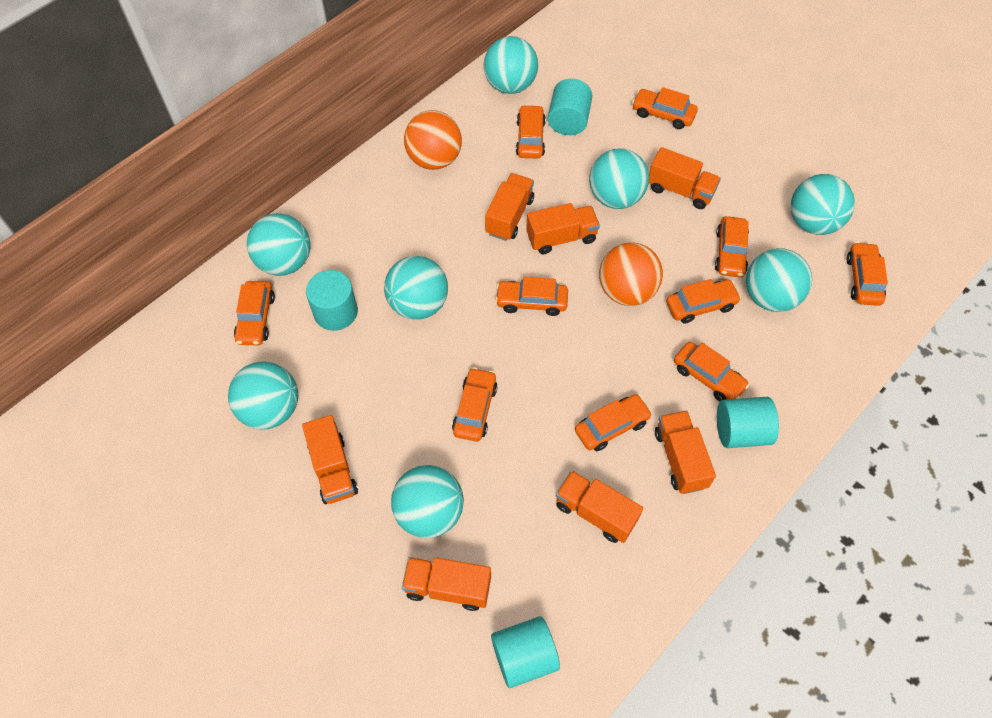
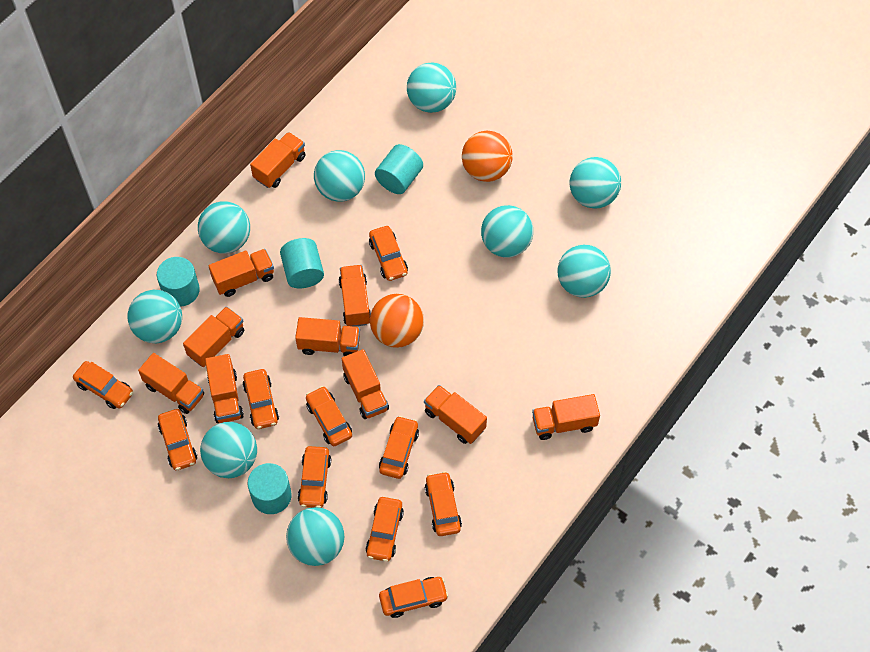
orange truck: 7 -> 10
turquoise ball: 8 -> 9

